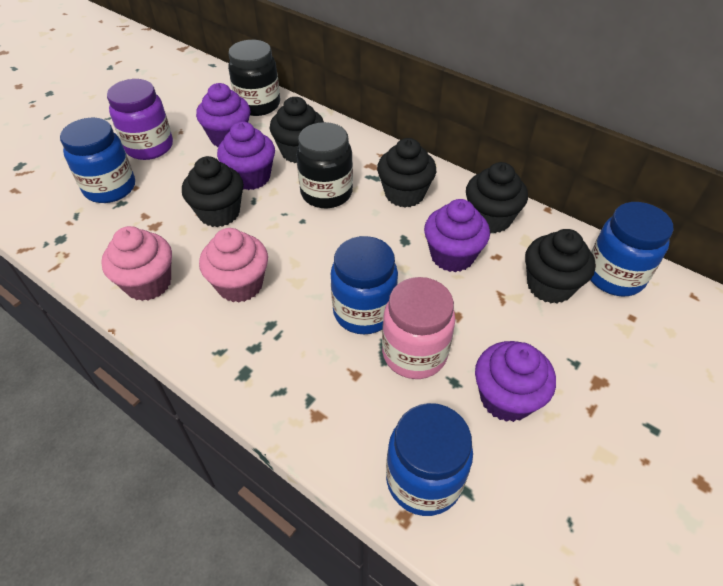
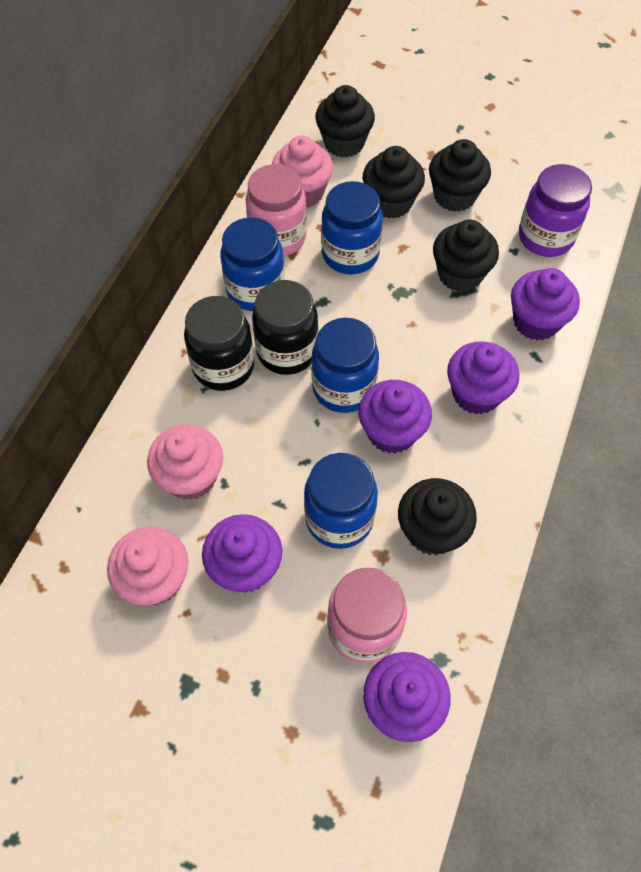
pink cupcake: 2 -> 3
pink jar: 1 -> 2
purple cupcake: 4 -> 5

